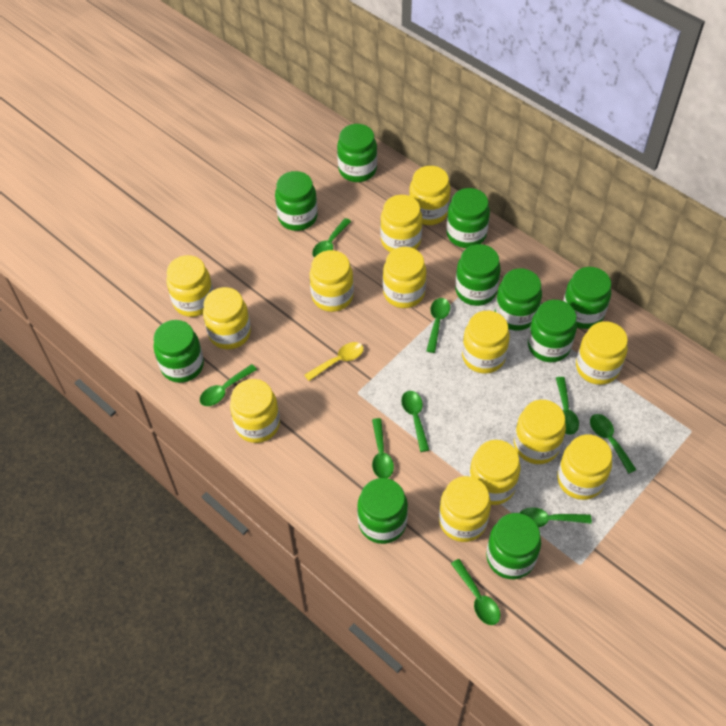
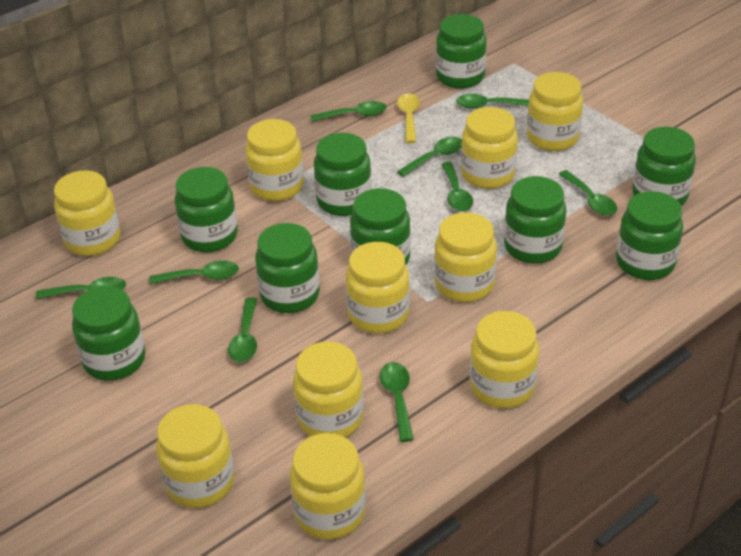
green jar: 10 -> 9
yellow jar: 13 -> 10

